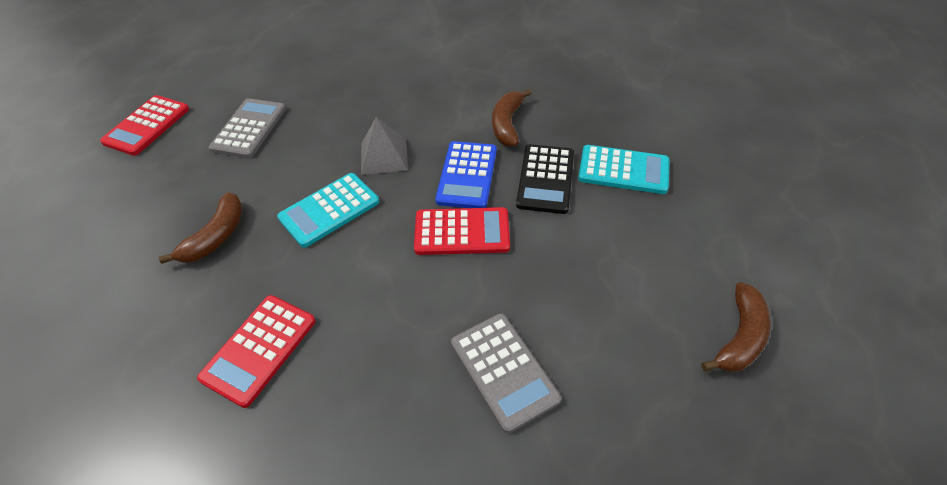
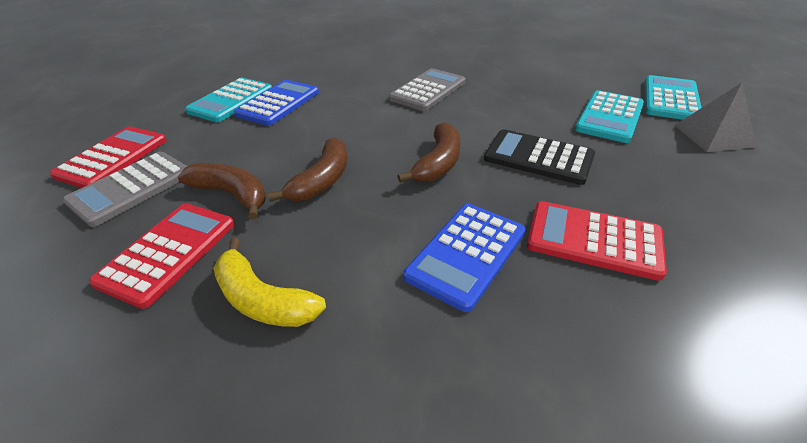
blue calculator: 1 -> 2
turquoise calculator: 2 -> 3
yellow banana: 0 -> 1

